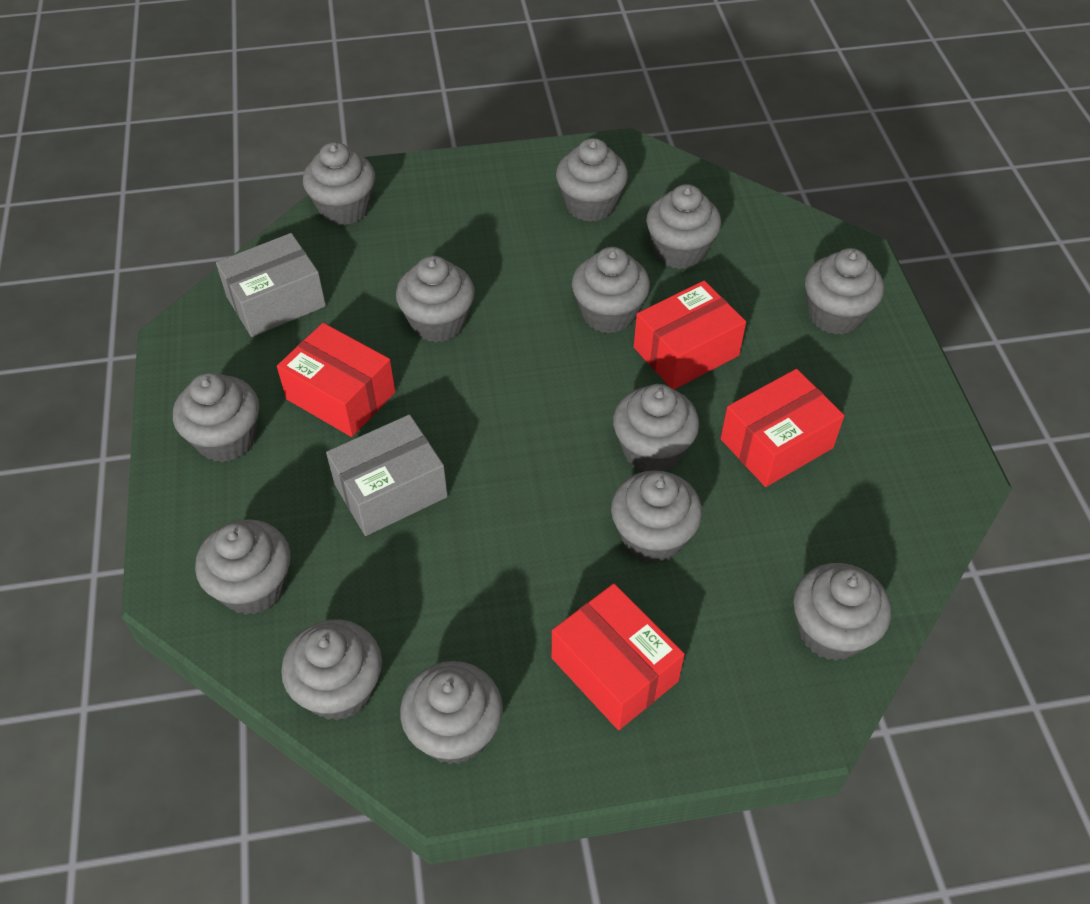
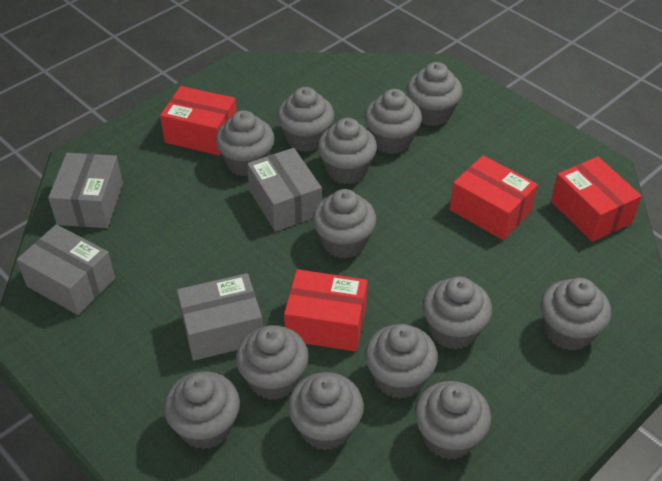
grey box: 2 -> 4

